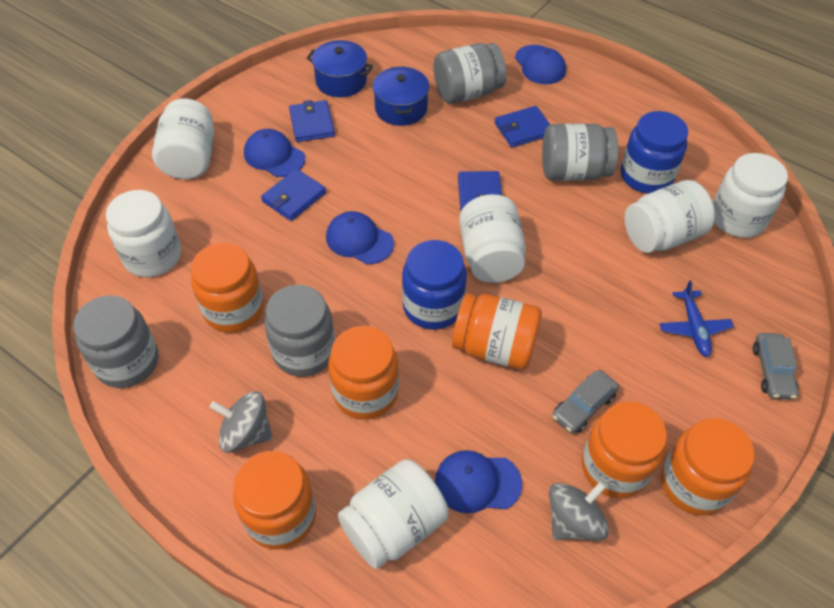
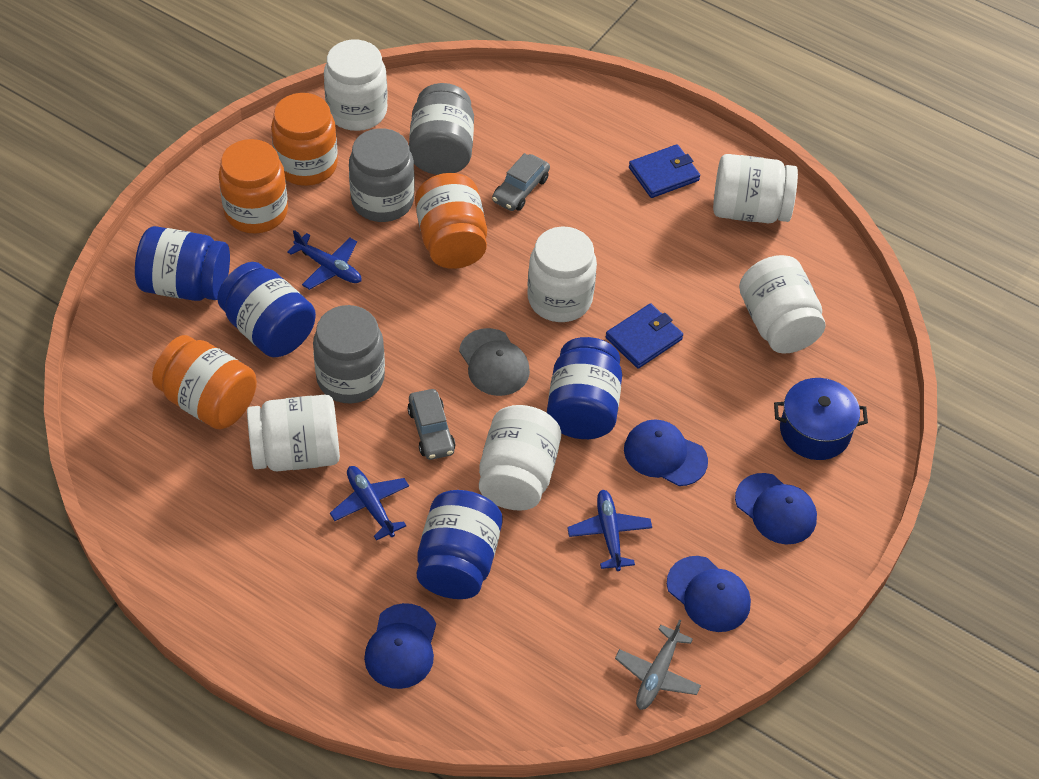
blue jar: 2 -> 4
blue plane: 1 -> 3
blue pot: 2 -> 1
blue wallet: 4 -> 2
grey cap: 0 -> 1
grey jar: 4 -> 3
grey plane: 0 -> 1
grey spinning top: 2 -> 0
orange jar: 6 -> 4

